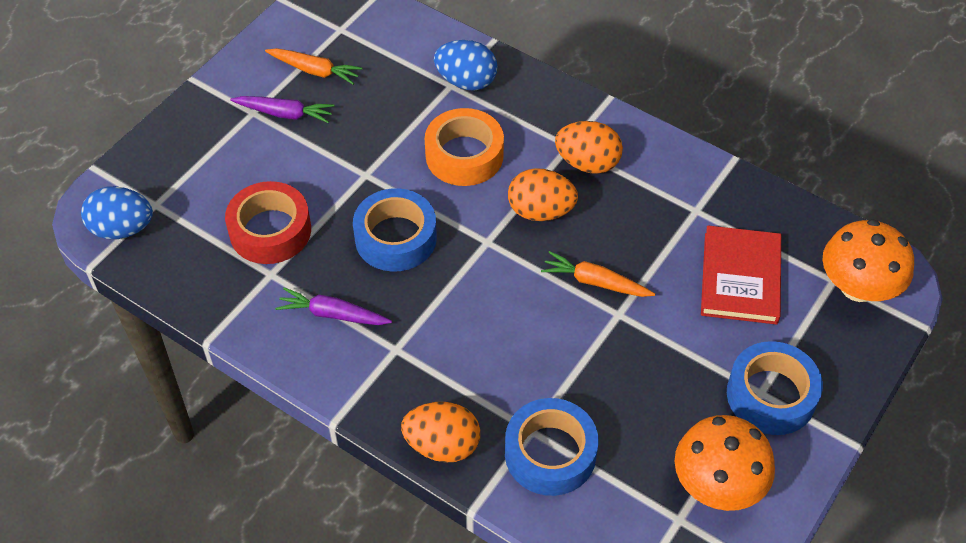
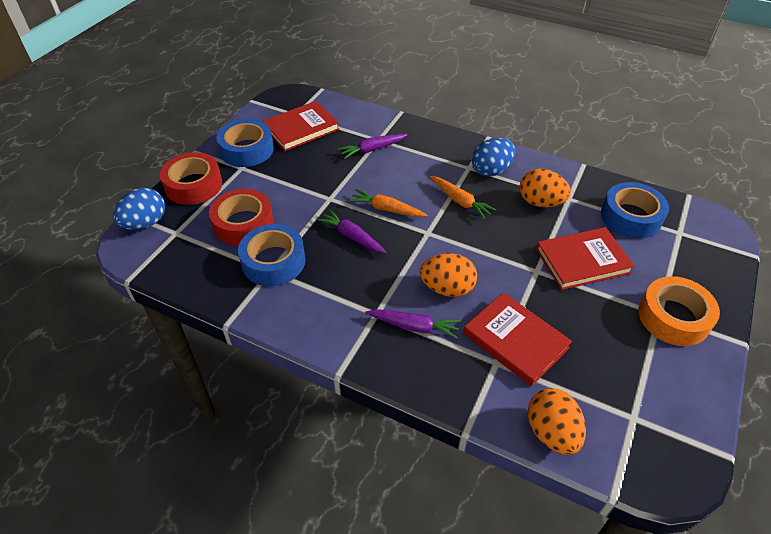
orange mushroom: 2 -> 0
purple carrot: 2 -> 3
red book: 1 -> 3
red tape: 1 -> 2

